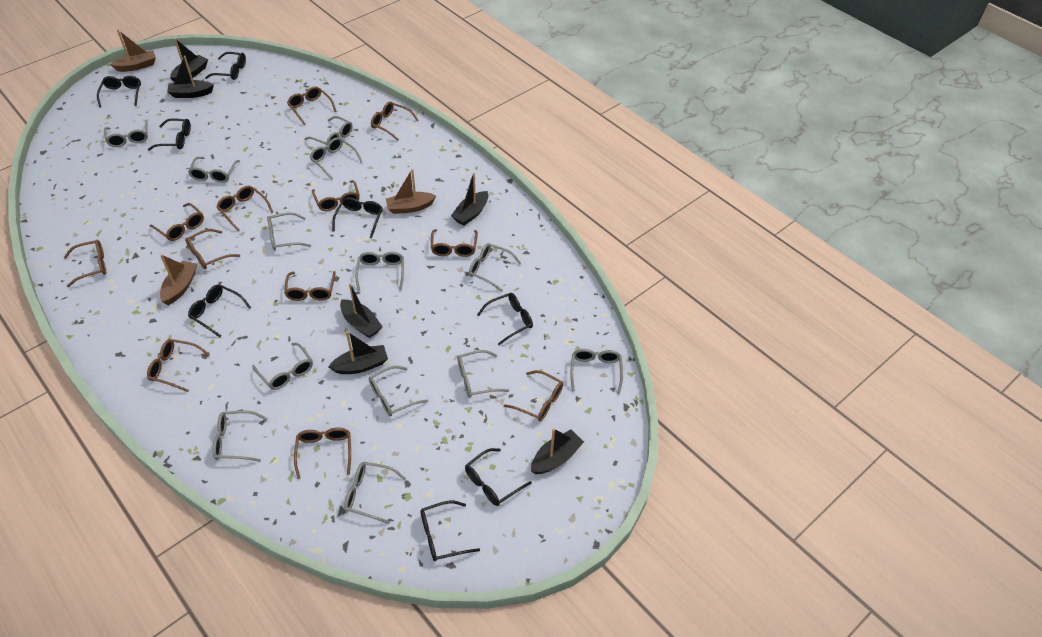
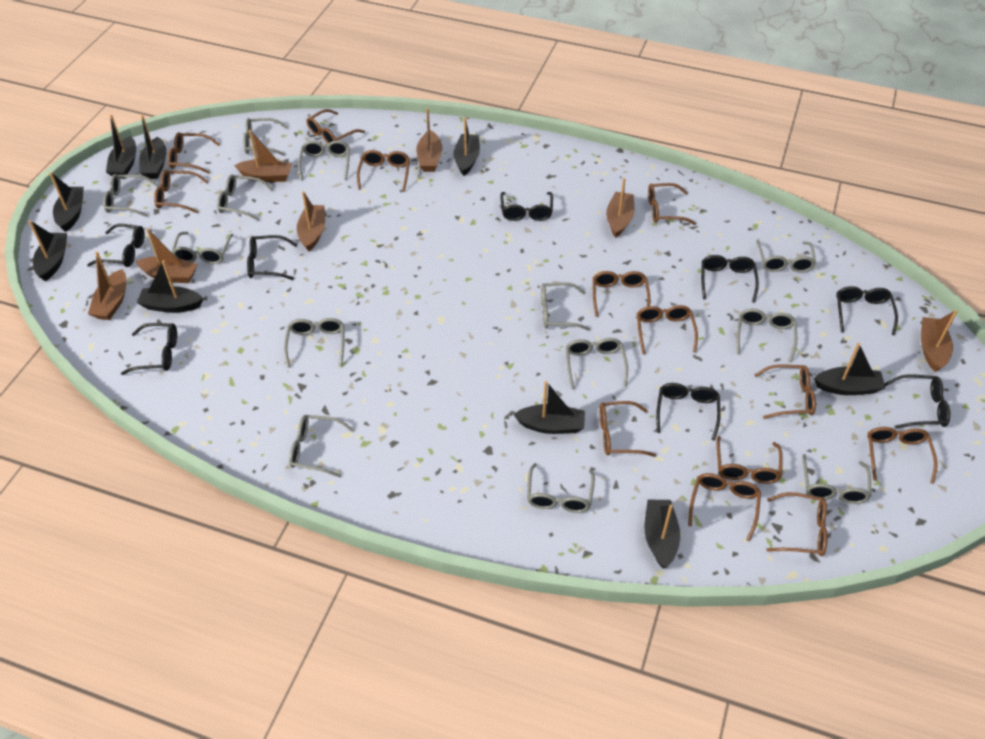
black boat: 6 -> 9
brown boat: 3 -> 7
brown glasses: 12 -> 13

